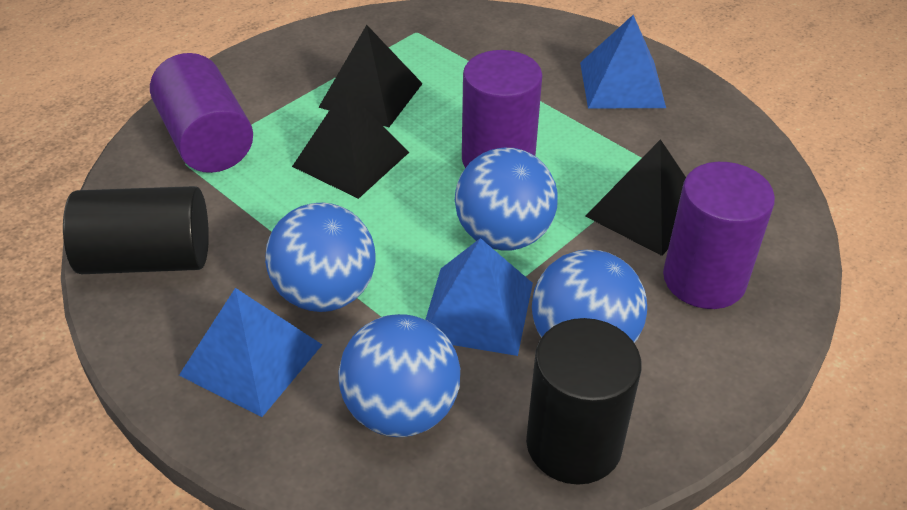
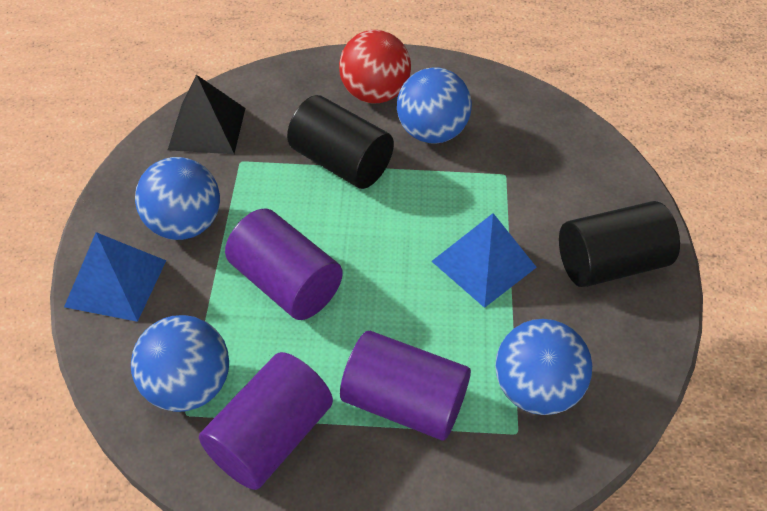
black pyramid: 3 -> 1
blue pyramid: 3 -> 2
red ball: 0 -> 1

